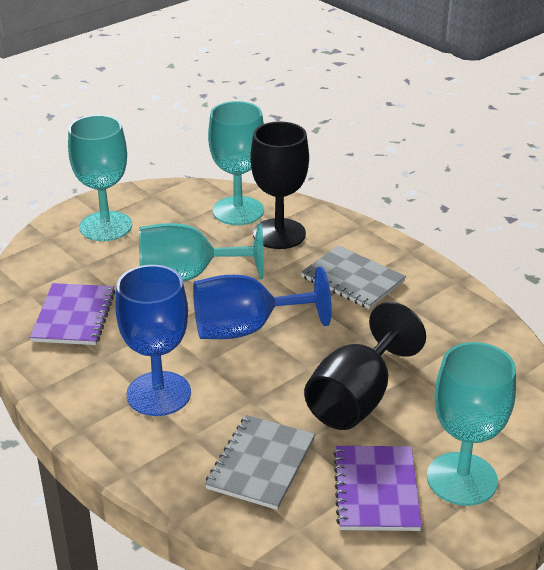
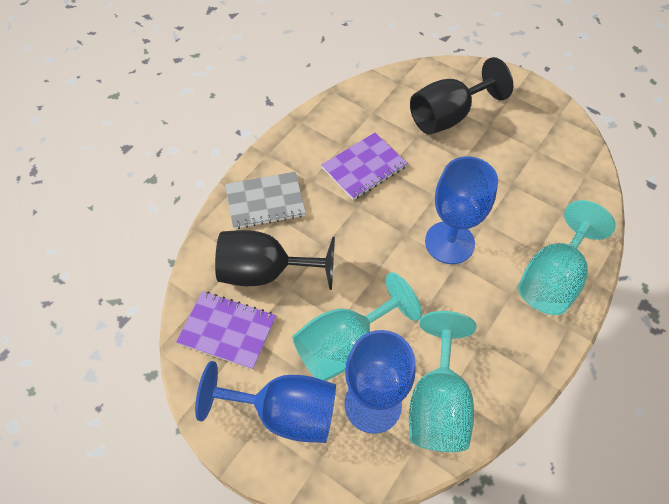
blue goblet: 2 -> 3
grey notebook: 2 -> 1
turquoise goblet: 4 -> 3

